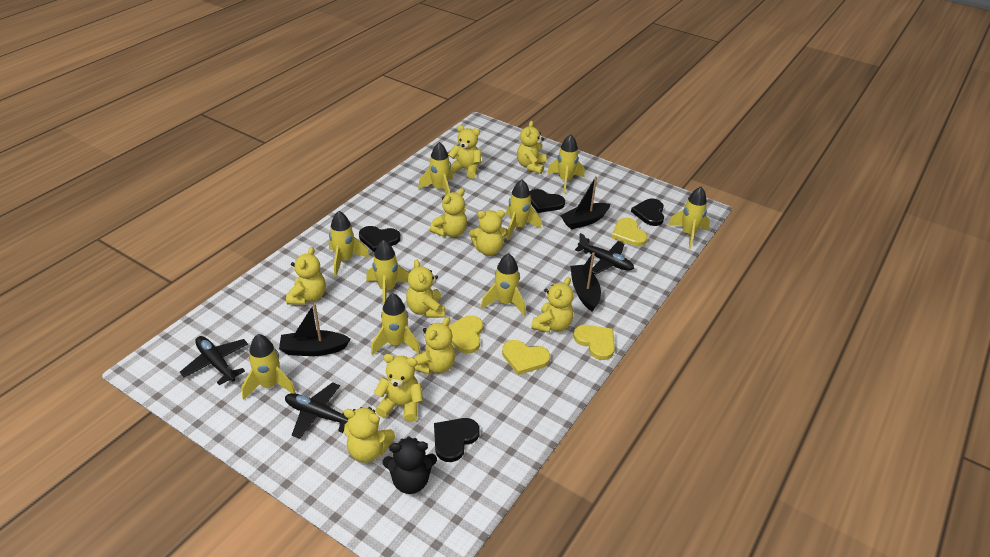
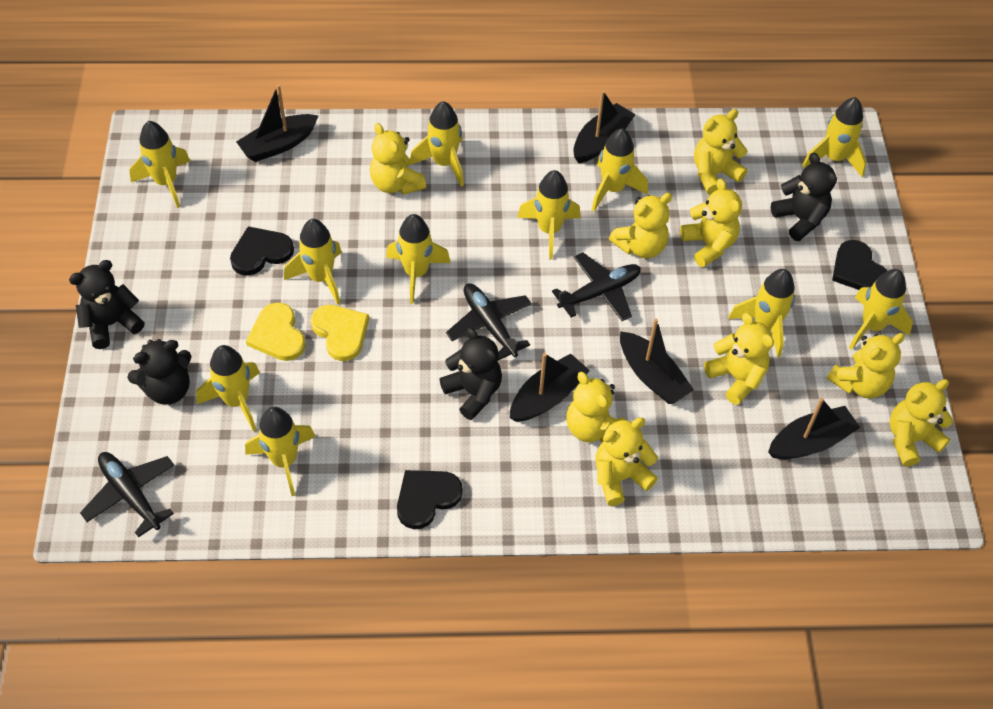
black boat: 3 -> 5
black heart: 4 -> 3
black teddy bear: 1 -> 4
yellow heart: 4 -> 2
yellow rocket: 9 -> 11
yellow teddy bear: 10 -> 9

